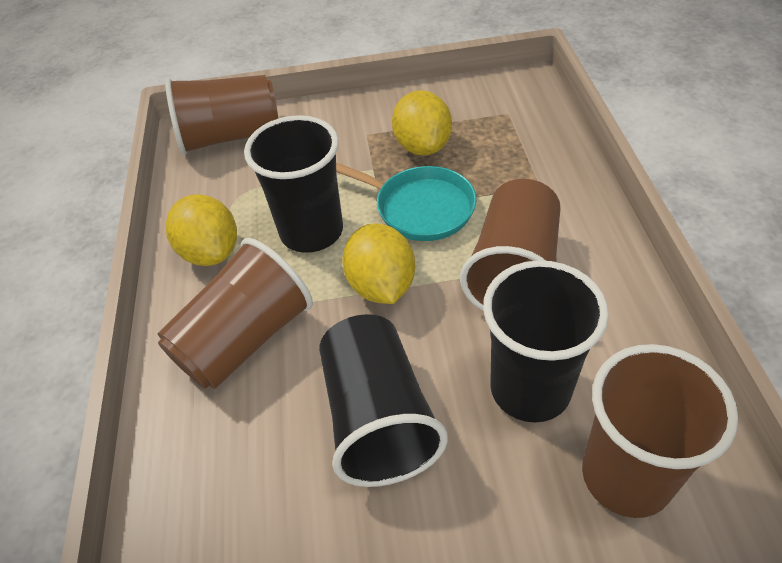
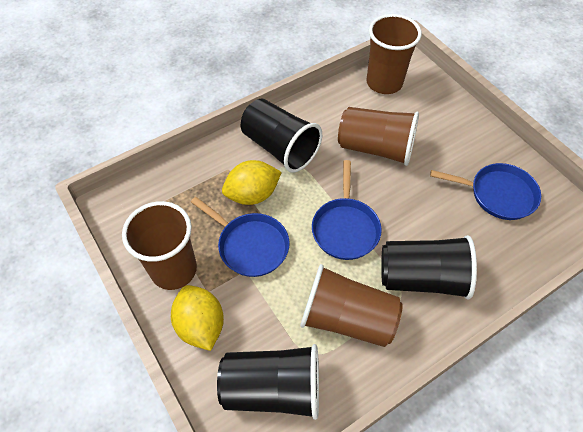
blue pan: 0 -> 3
turquoise pan: 1 -> 0
yellow lemon: 3 -> 2

